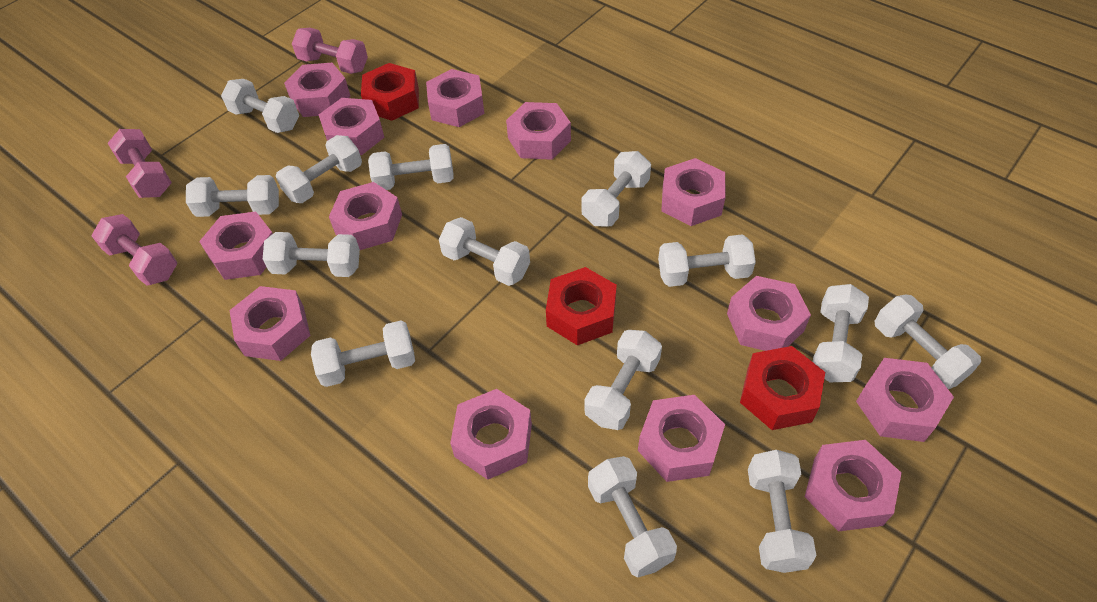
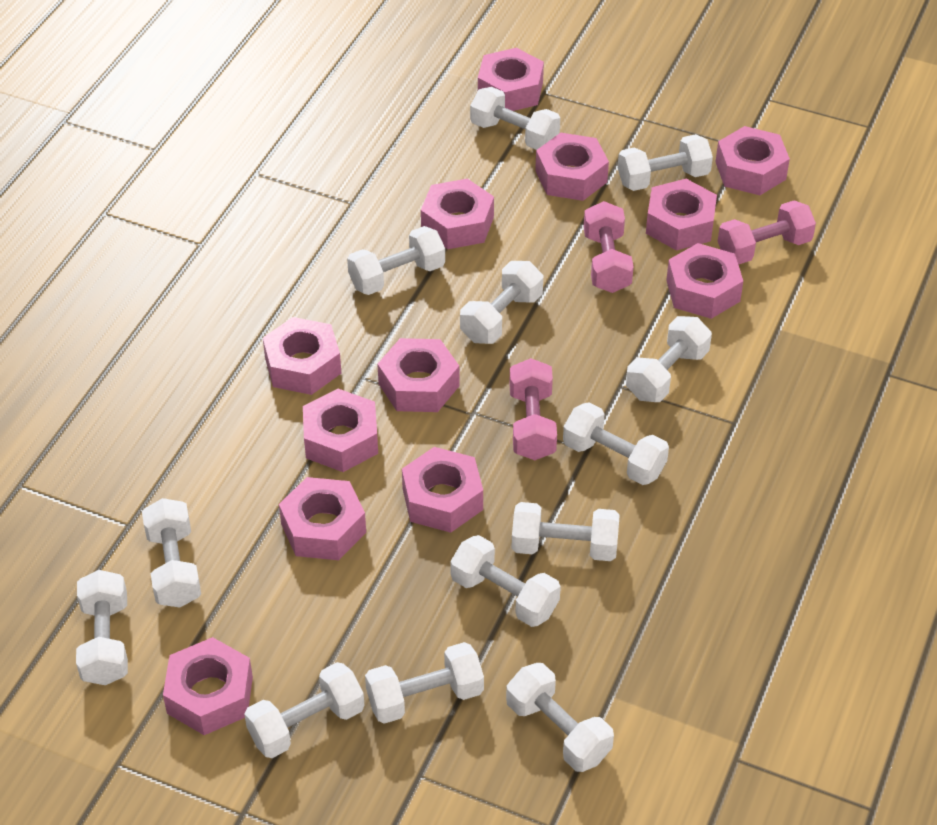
pink nut: 13 -> 12
red nut: 3 -> 0
white dumbbell: 14 -> 13

